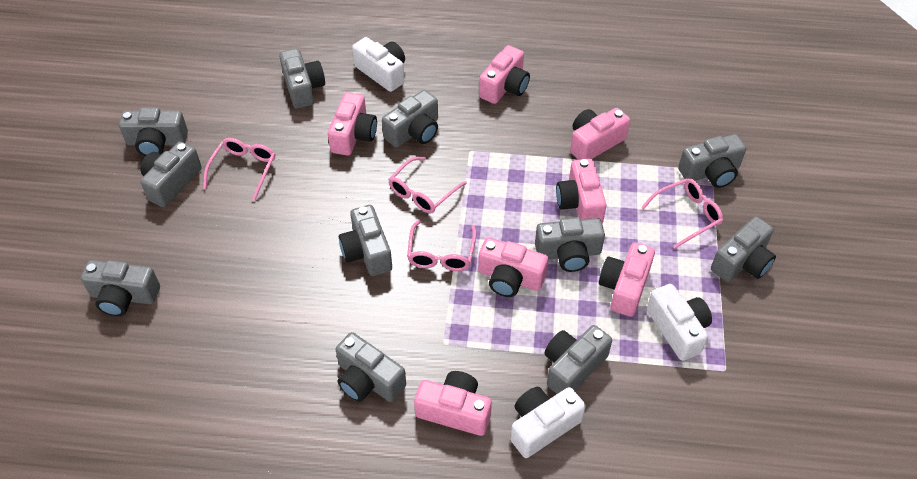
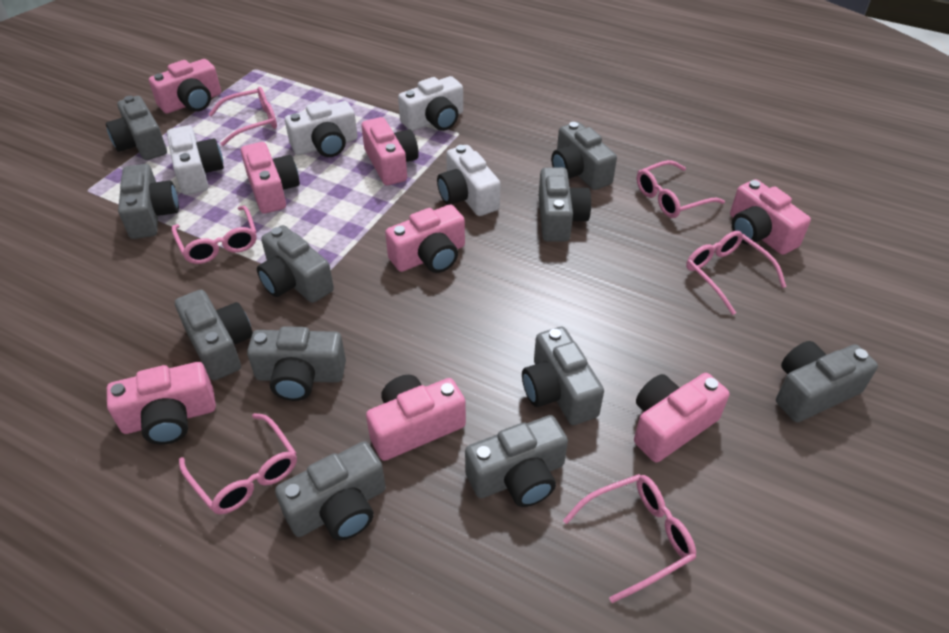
pink camera: 7 -> 8
pink glasses: 4 -> 6
white camera: 3 -> 4

